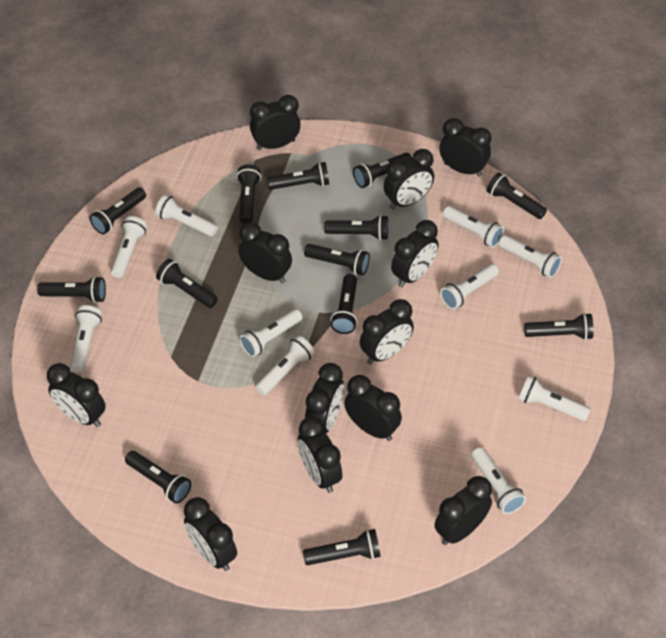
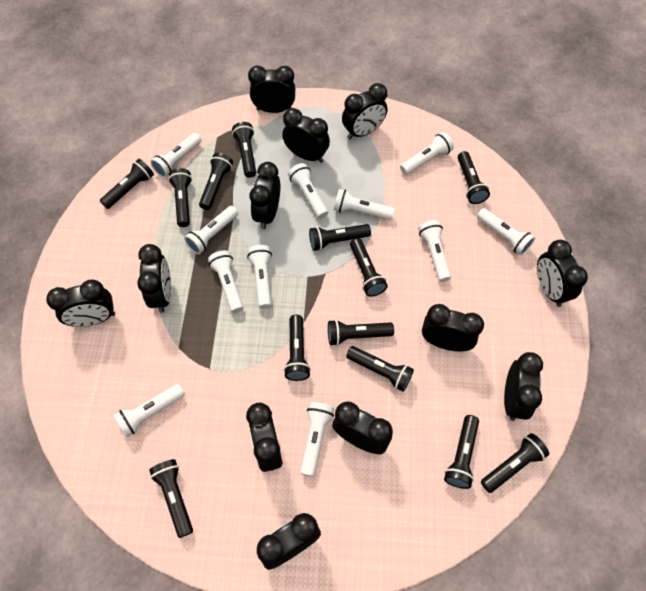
white flashlight: 10 -> 11

